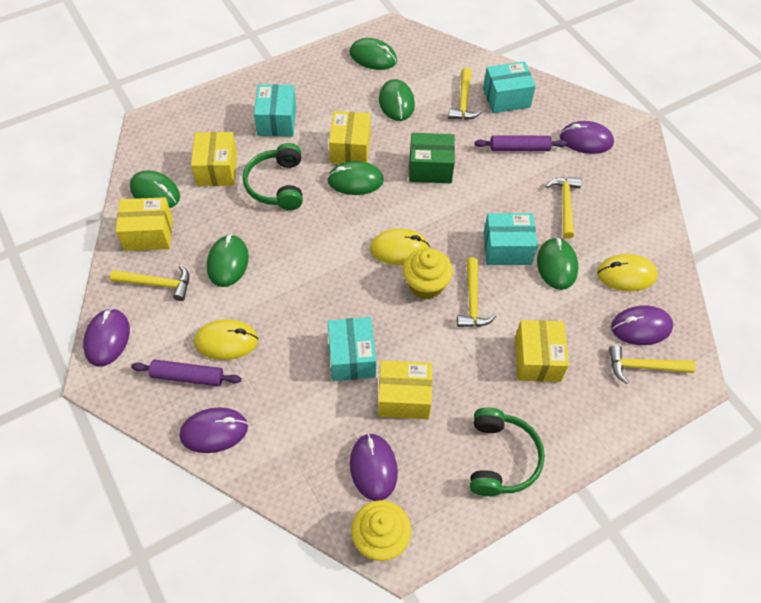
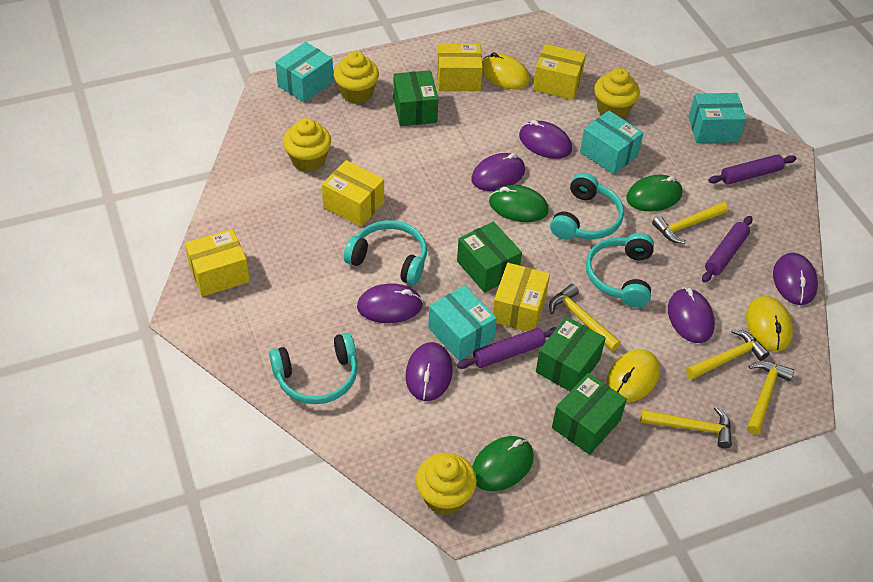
green box: 1 -> 4
green headphones: 2 -> 0
green mouse: 6 -> 3
purple mouse: 5 -> 6
purple rolling pin: 2 -> 3
turquoise headphones: 0 -> 4
yellow cupcake: 2 -> 4

